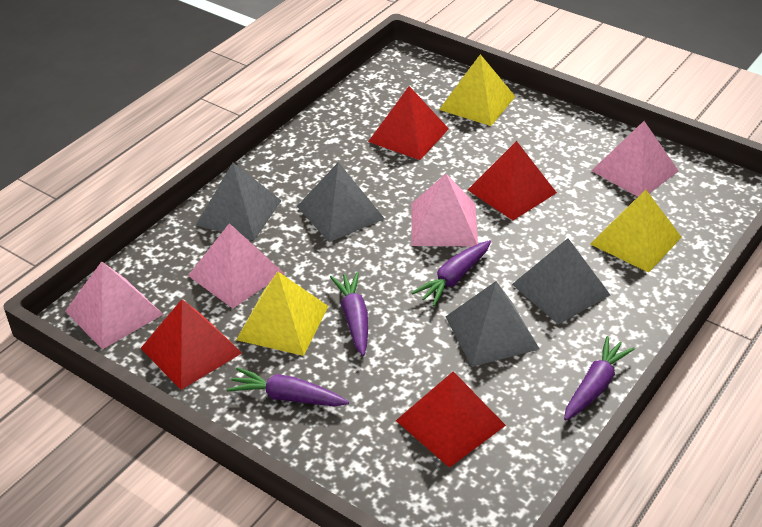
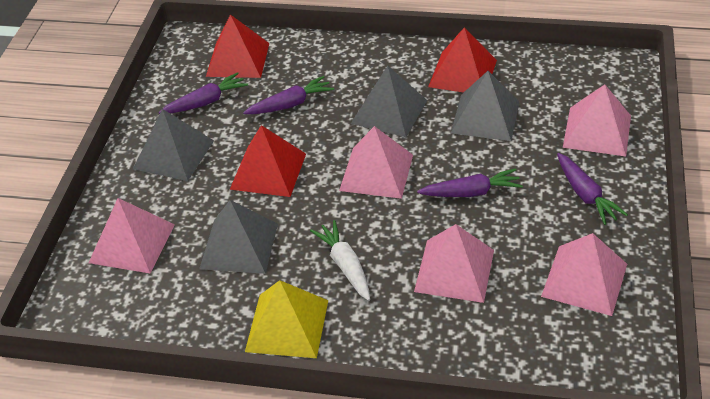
pink pyramid: 4 -> 5
red pyramid: 4 -> 3
white carrot: 0 -> 1
yellow pyramid: 3 -> 1

